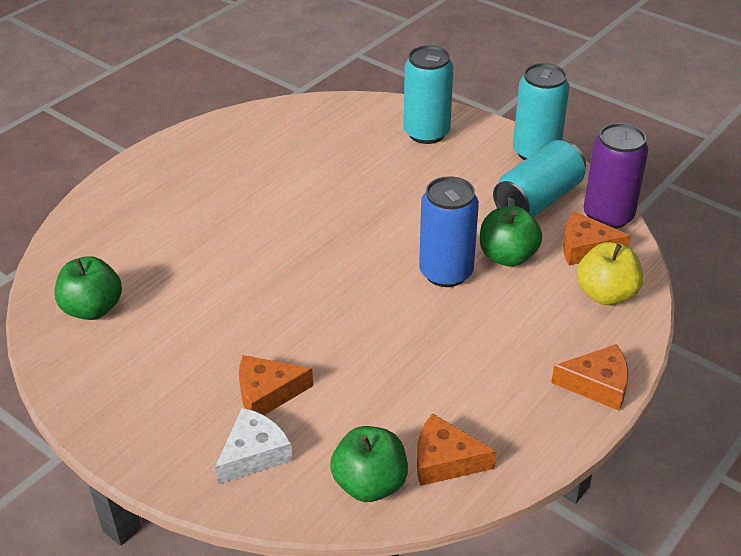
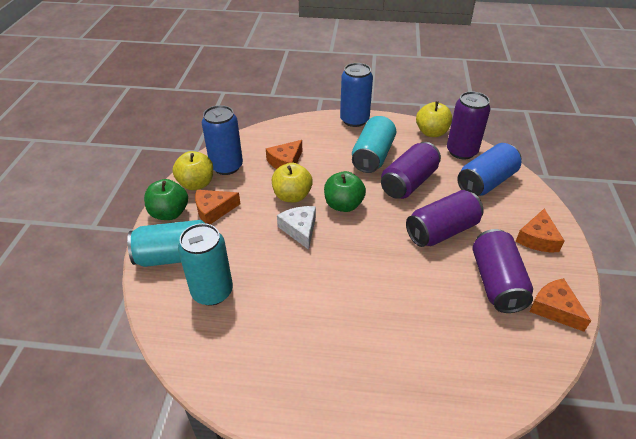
blue can: 1 -> 3
green apple: 3 -> 2
purple can: 1 -> 4
yellow apple: 1 -> 3

